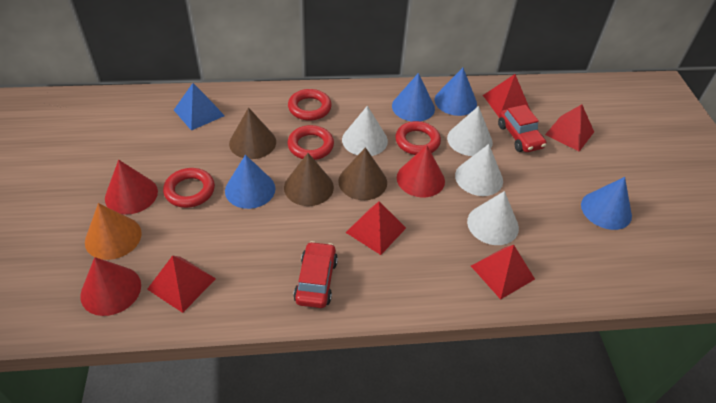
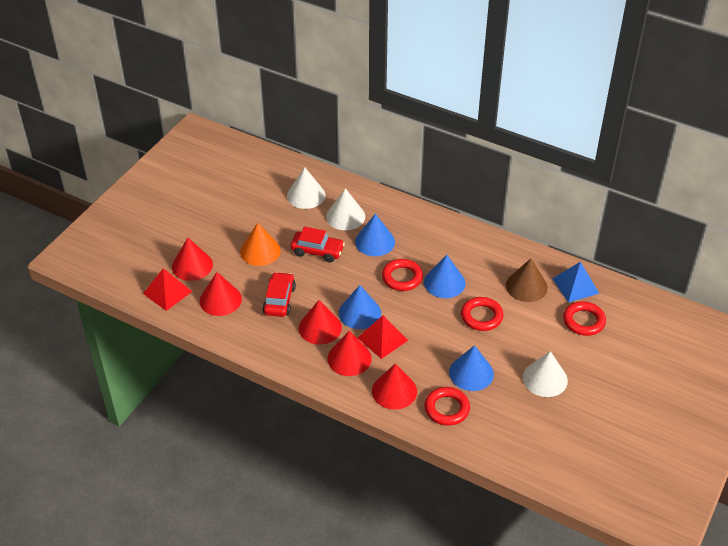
brown cone: 3 -> 1
red cone: 3 -> 5
red pyramid: 5 -> 2
white cone: 4 -> 3

